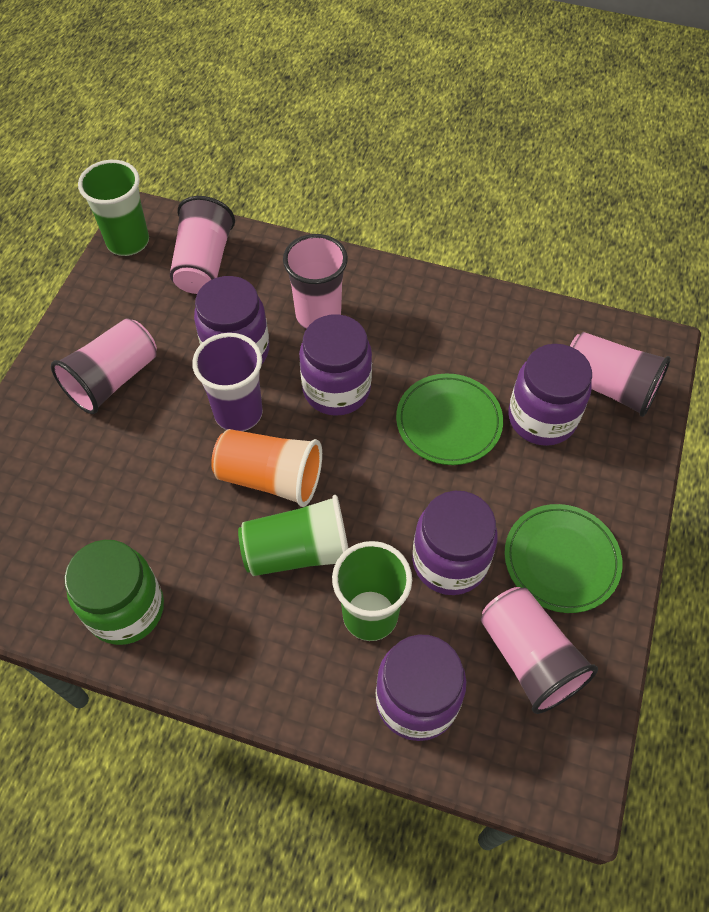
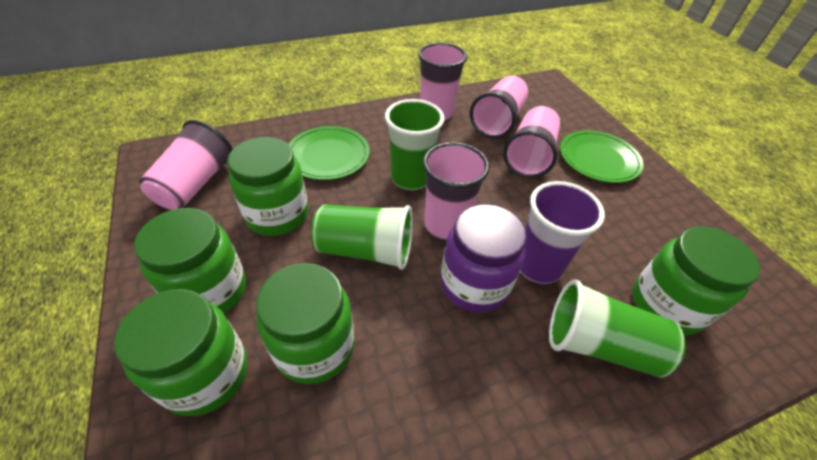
green jar: 1 -> 5
orange cup: 1 -> 0
purple jar: 5 -> 1

